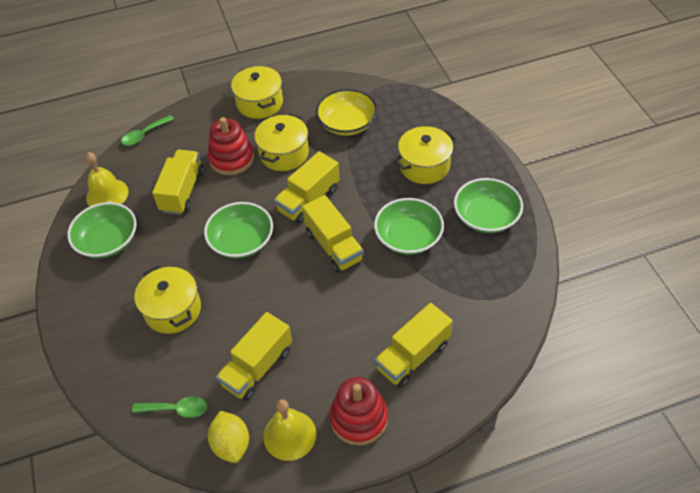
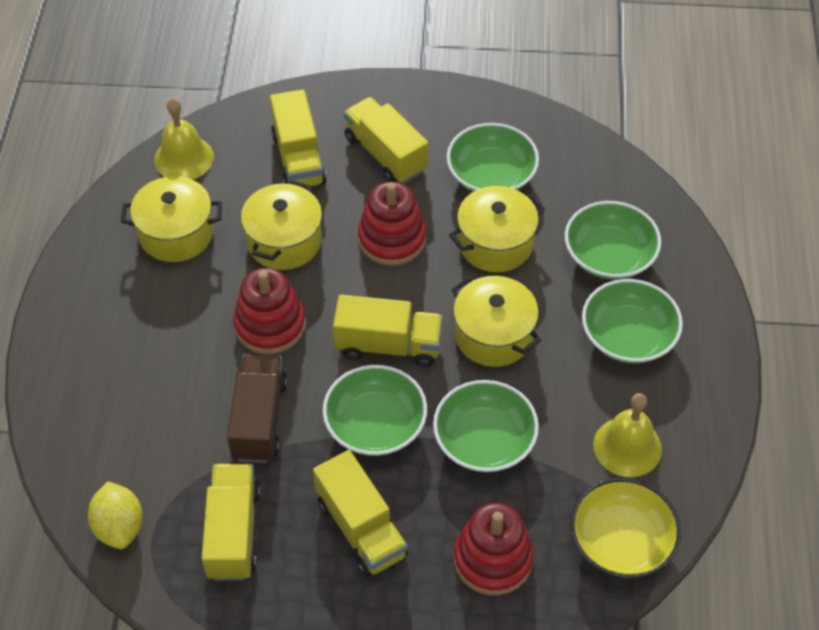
brown truck: 0 -> 1
green bowl: 4 -> 5
green spoon: 2 -> 0
red stacking toy: 2 -> 3

